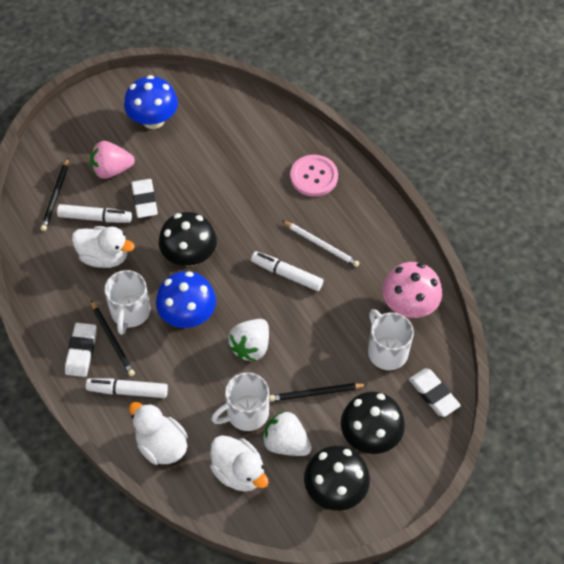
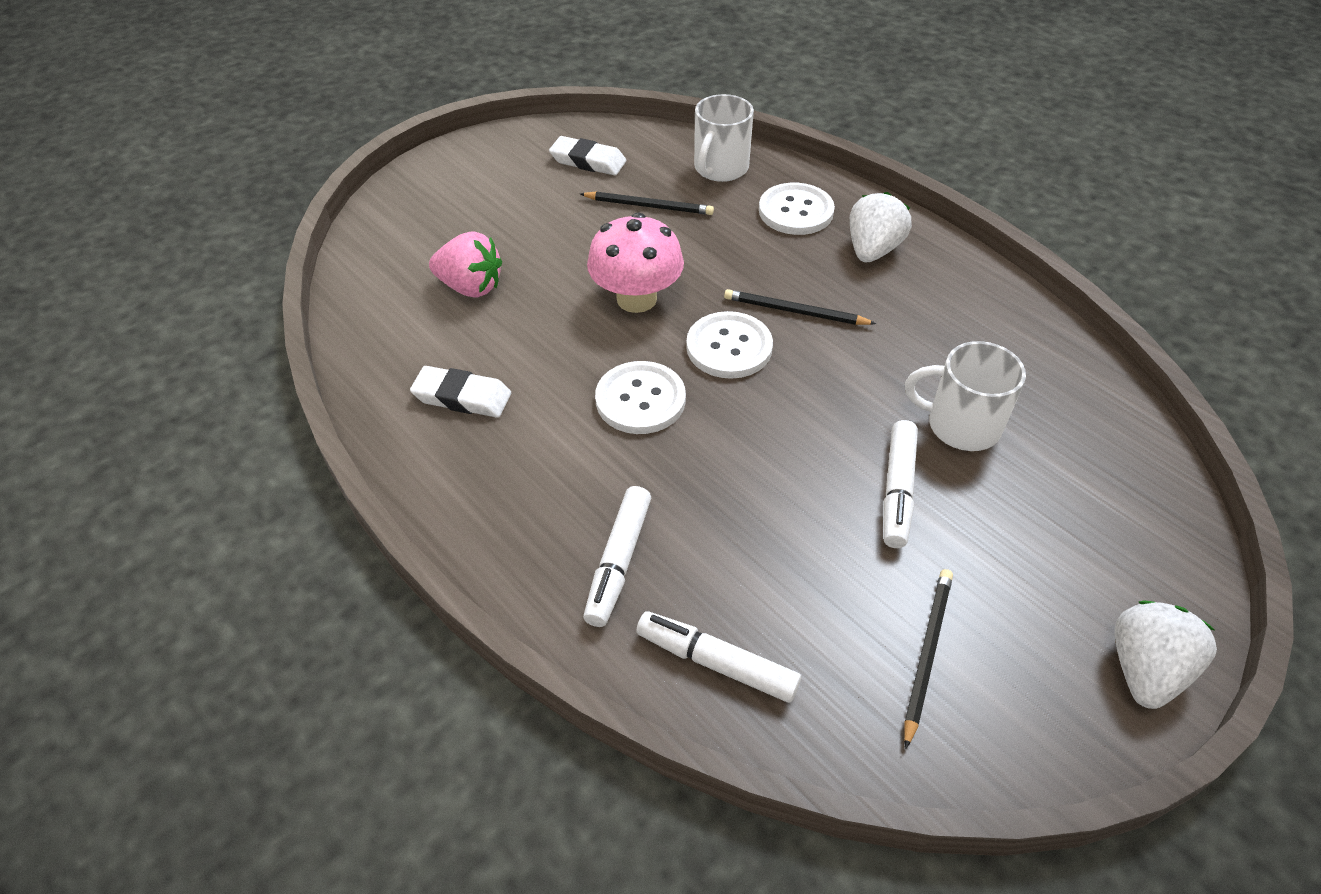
black mushroom: 3 -> 0
blue mushroom: 2 -> 0
pink button: 1 -> 0
white button: 0 -> 3
white duck: 3 -> 0
white eraser: 3 -> 2
white mug: 3 -> 2
white pencil: 1 -> 0

